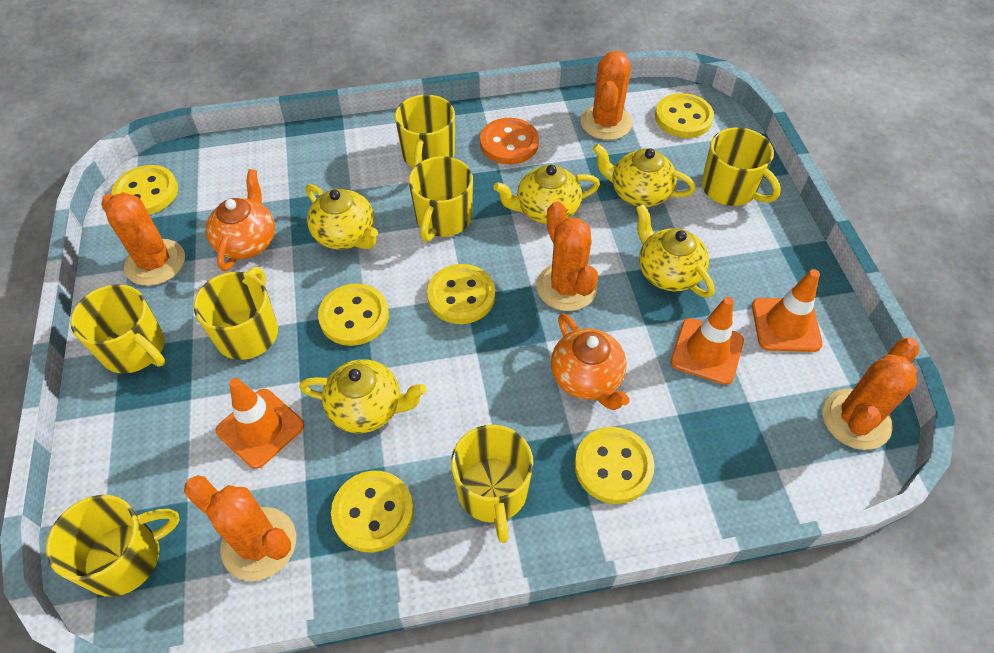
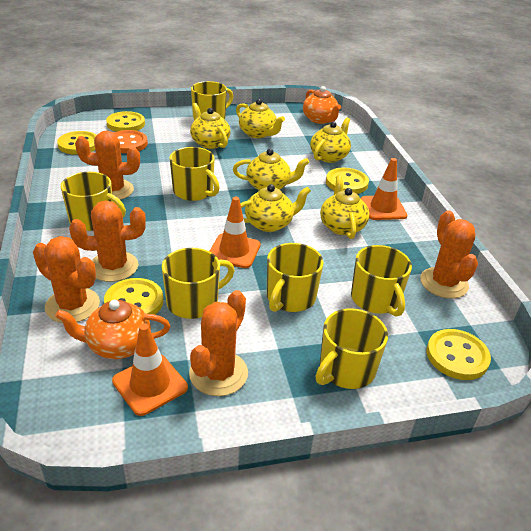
yellow button: 6 -> 5
yellow teapot: 5 -> 6

